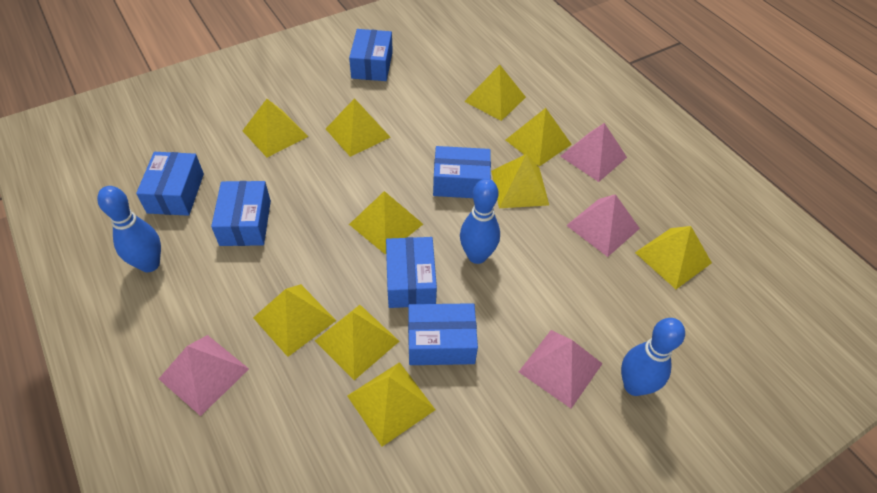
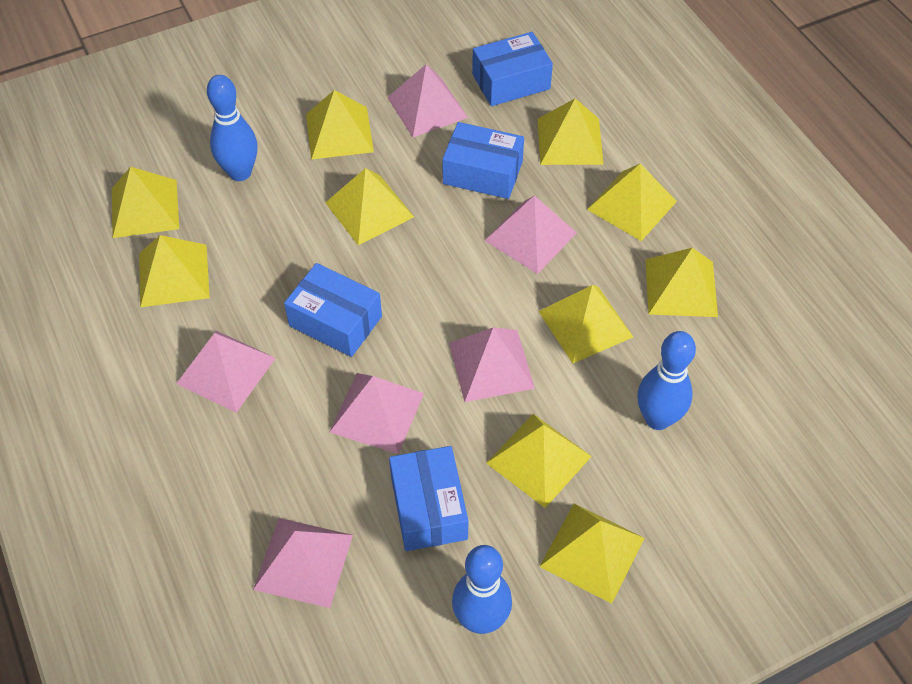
blue box: 6 -> 4
pink pyramid: 4 -> 6

